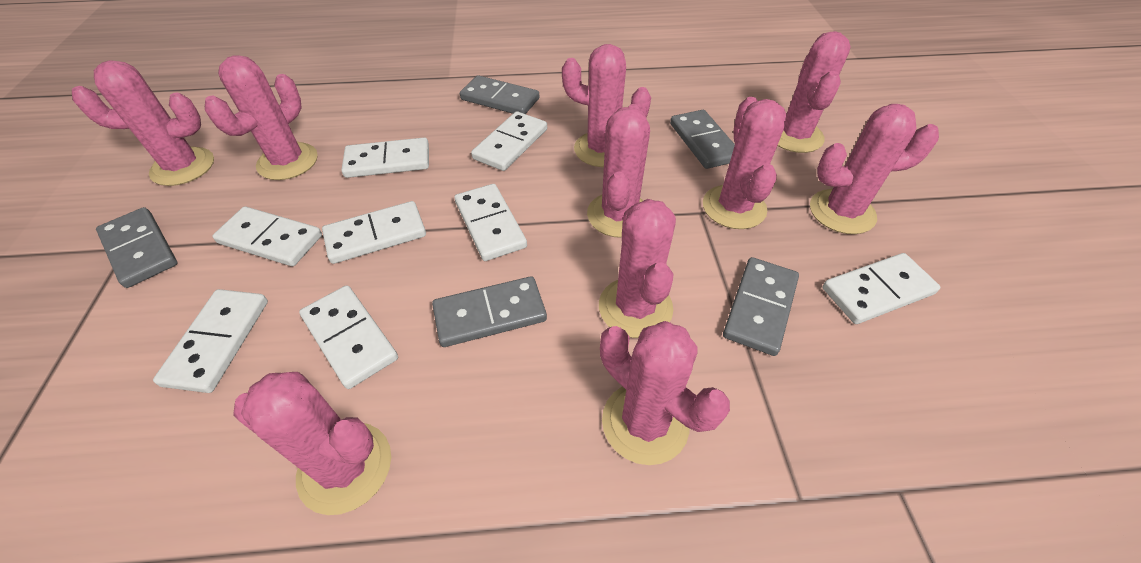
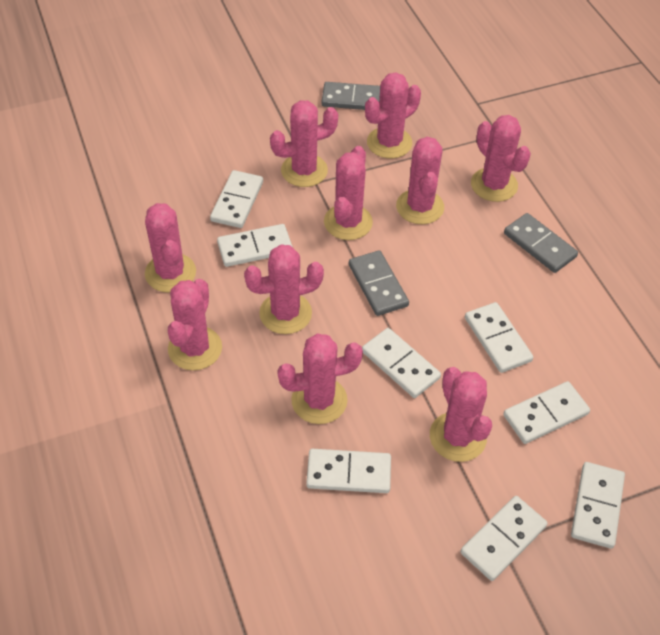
grey domino: 5 -> 3

